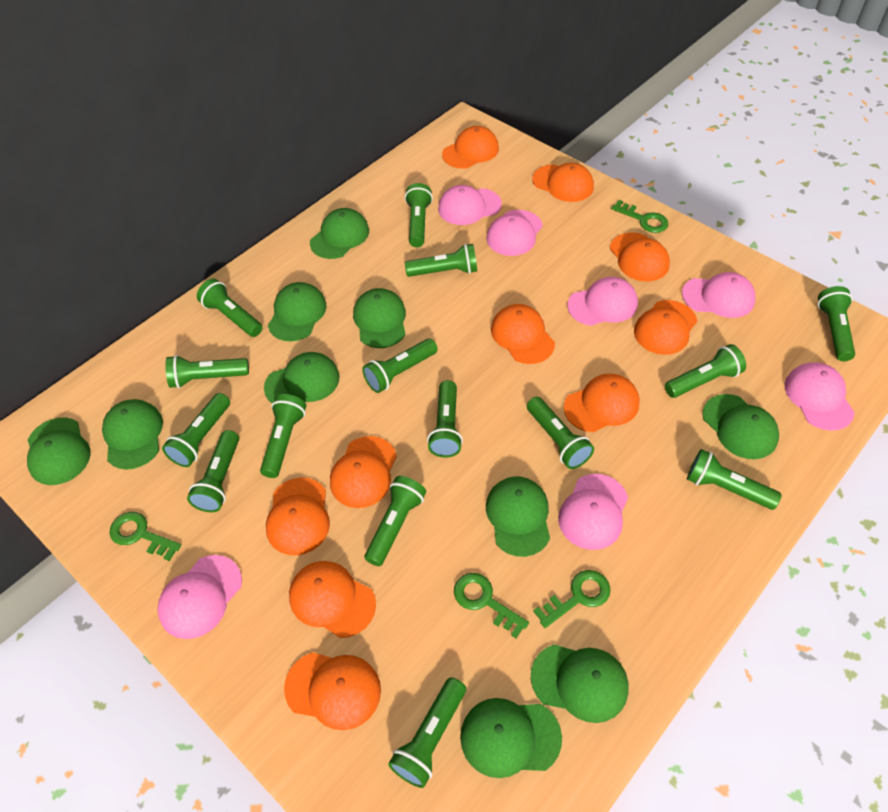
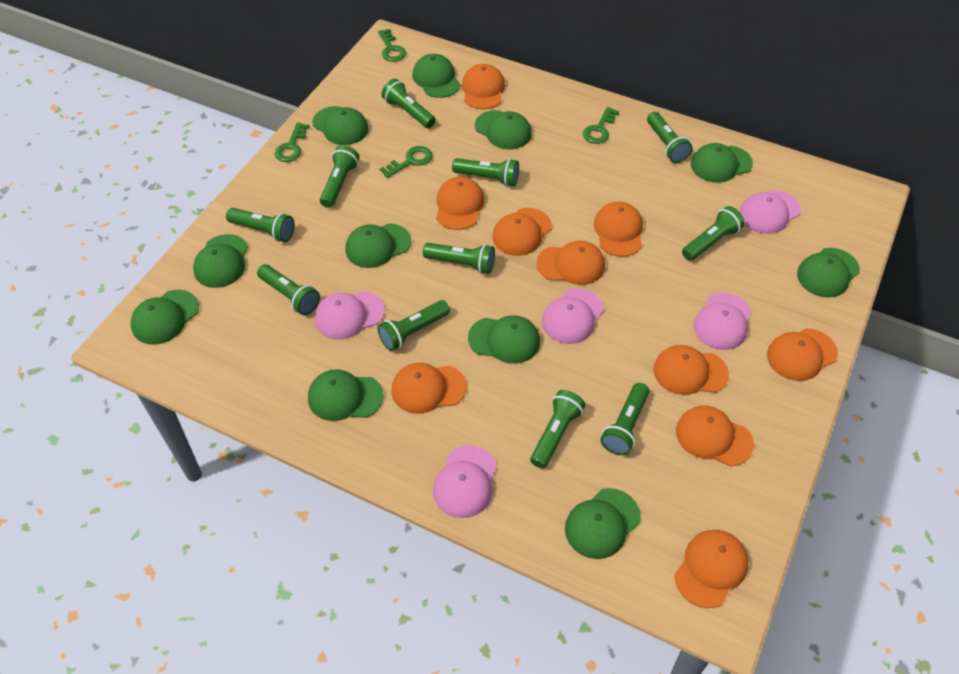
green cap: 10 -> 11
green flashlight: 15 -> 11
pink cap: 7 -> 5

